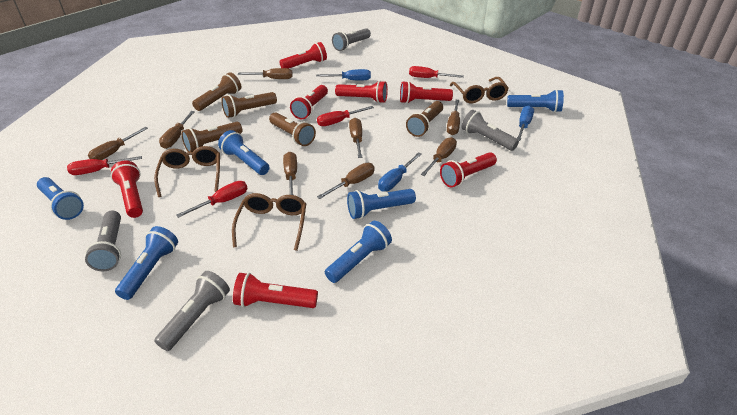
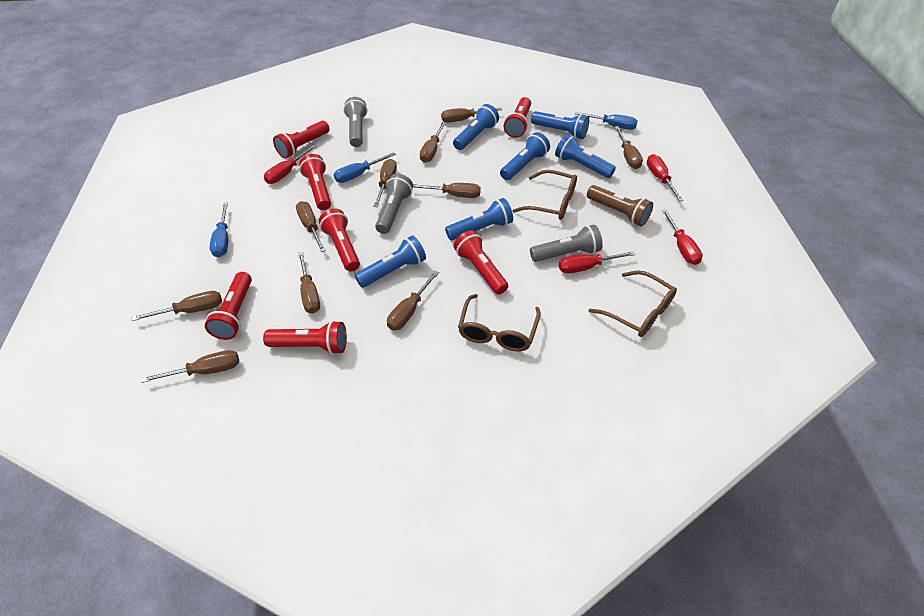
brown flashlight: 5 -> 1
brown screwdriver: 8 -> 10
grey flashlight: 4 -> 3

